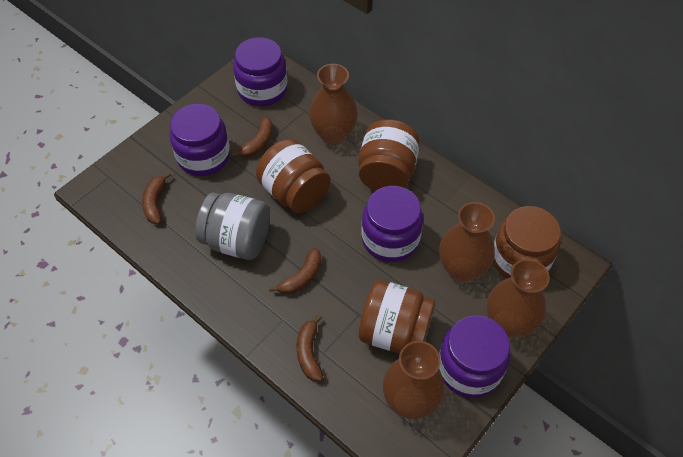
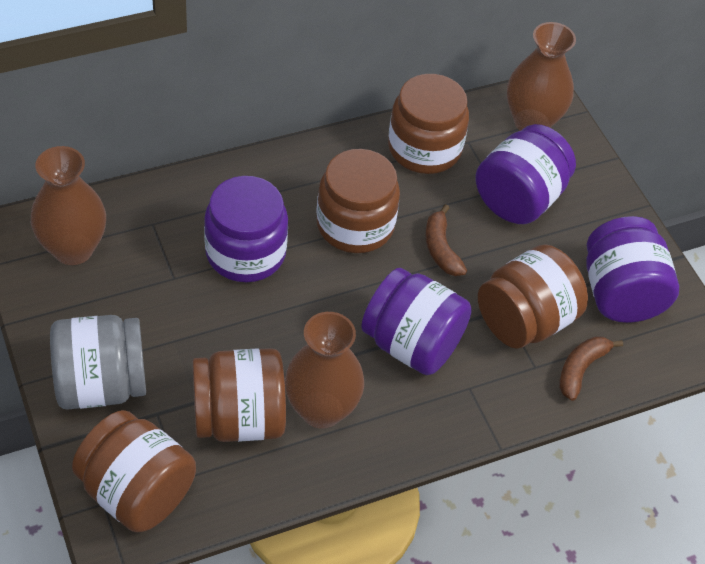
brown banana: 4 -> 2
brown jar: 4 -> 5
brown vase: 4 -> 3

